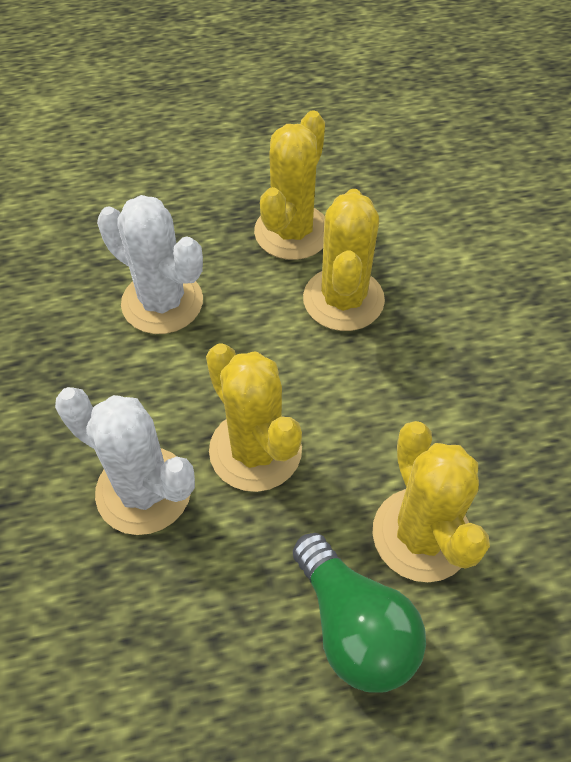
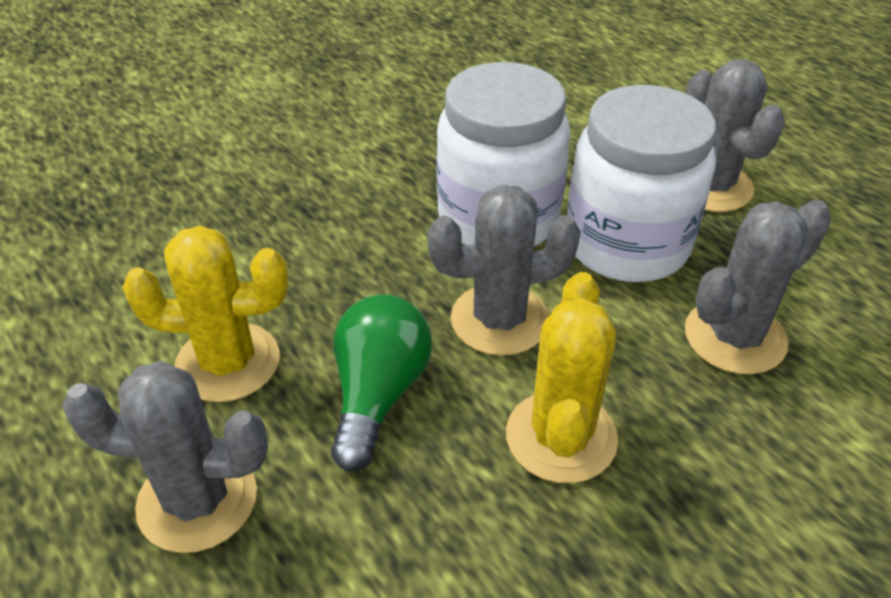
grey cactus: 0 -> 4
white cactus: 2 -> 0
white jar: 0 -> 2
yellow cactus: 4 -> 2

